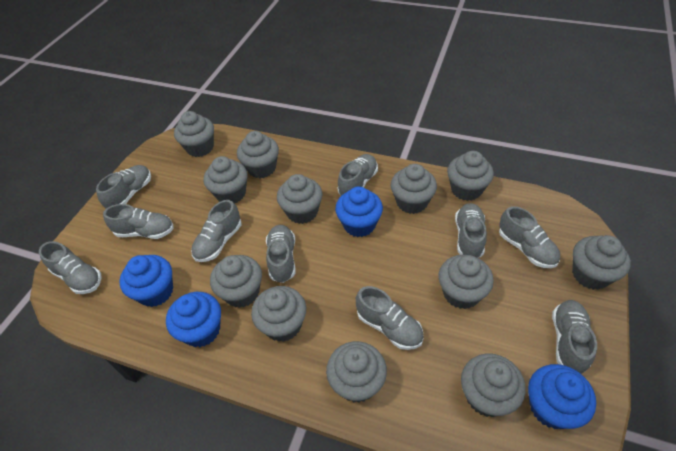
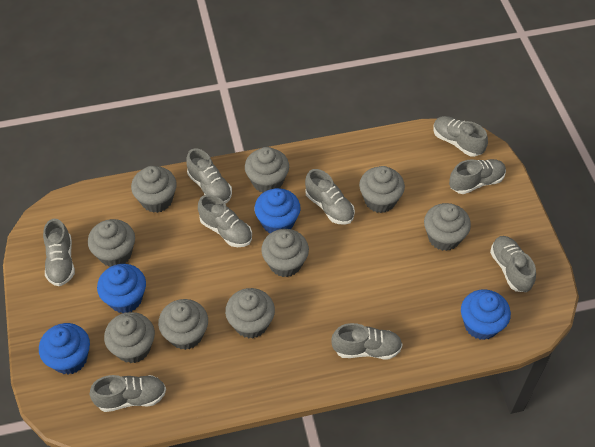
grey cupcake: 12 -> 9
grey shoe: 10 -> 9

